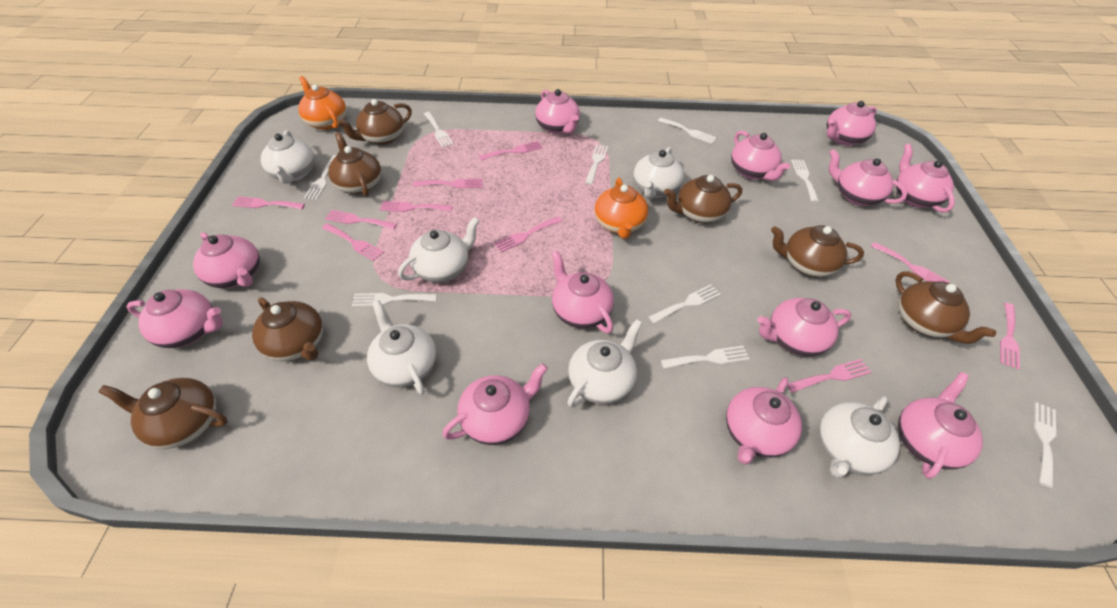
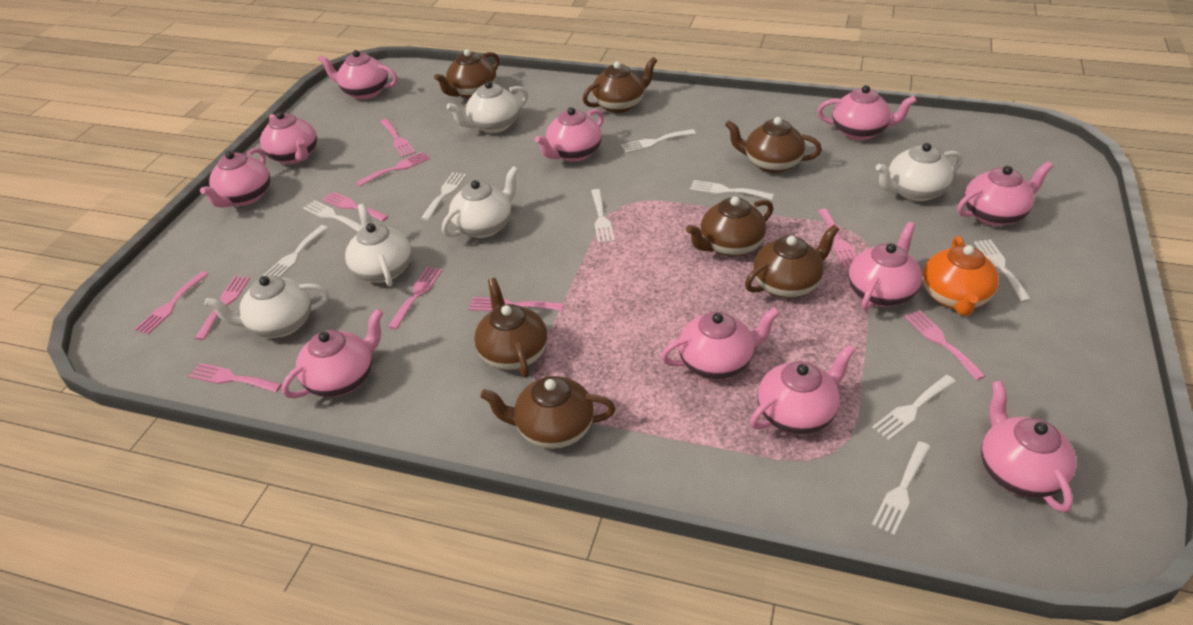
orange teapot: 2 -> 1
pink teapot: 12 -> 11
white teapot: 6 -> 5

